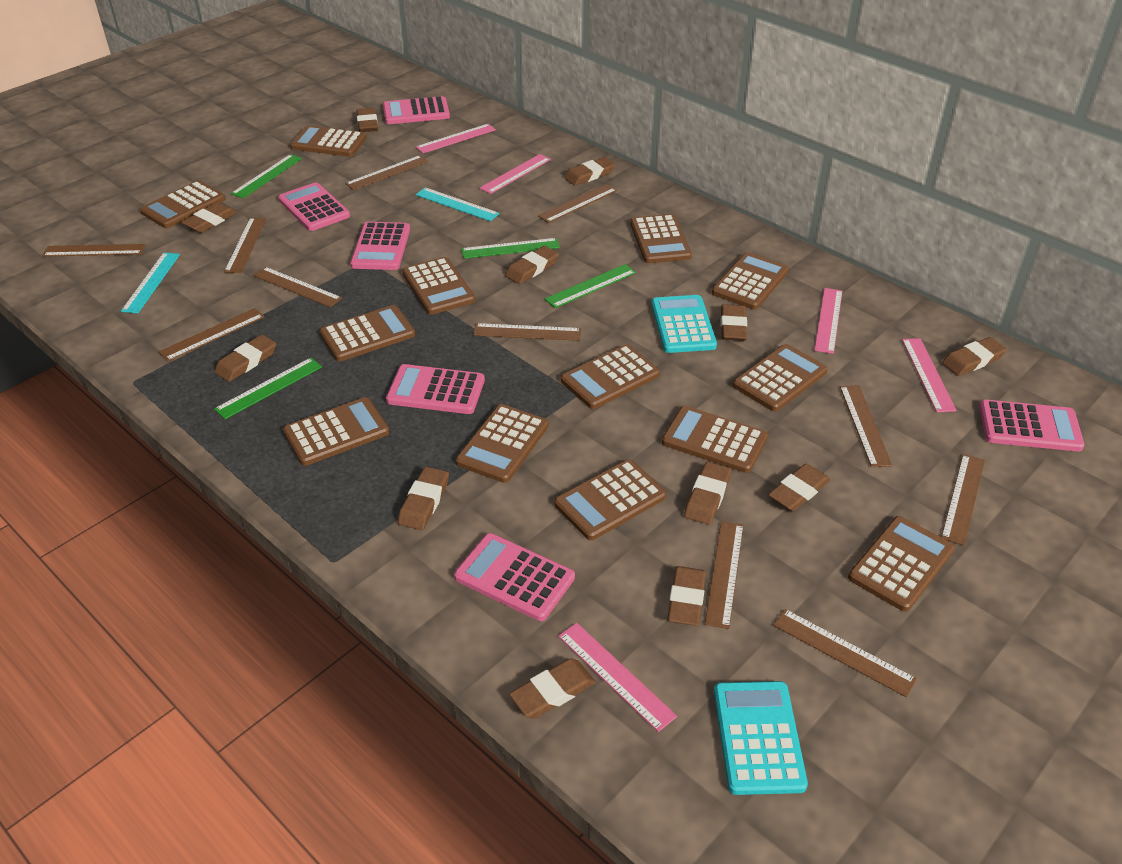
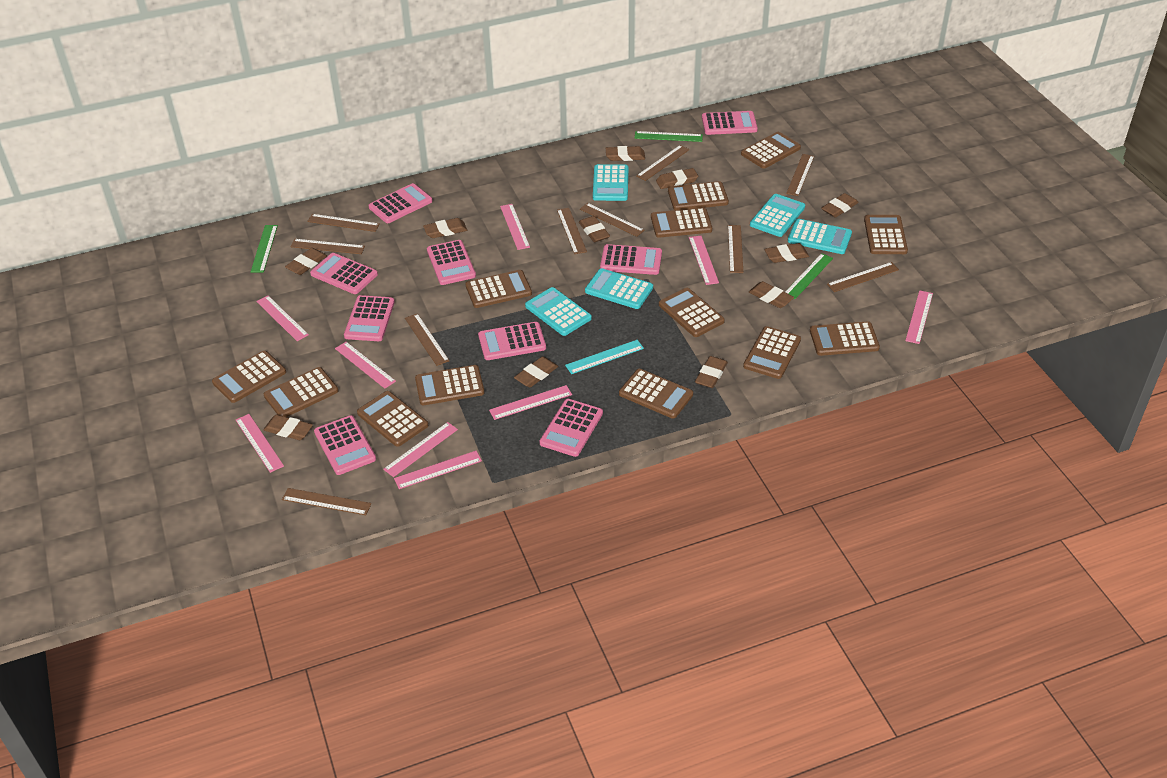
brown eraser: 12 -> 11
brown ruler: 11 -> 10
green ruler: 4 -> 3
pink calculator: 6 -> 9
pink ruler: 5 -> 9
turquoise calculator: 2 -> 5
turquoise ruler: 2 -> 1

